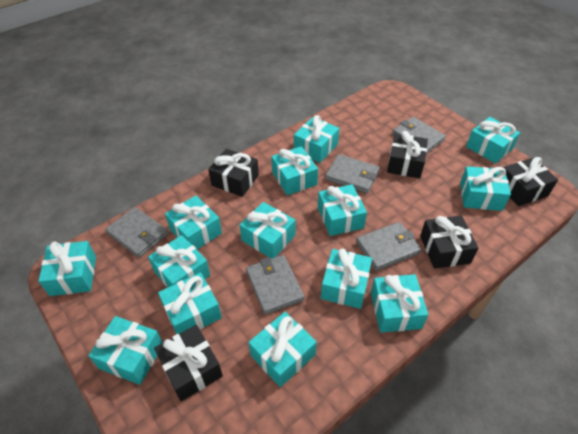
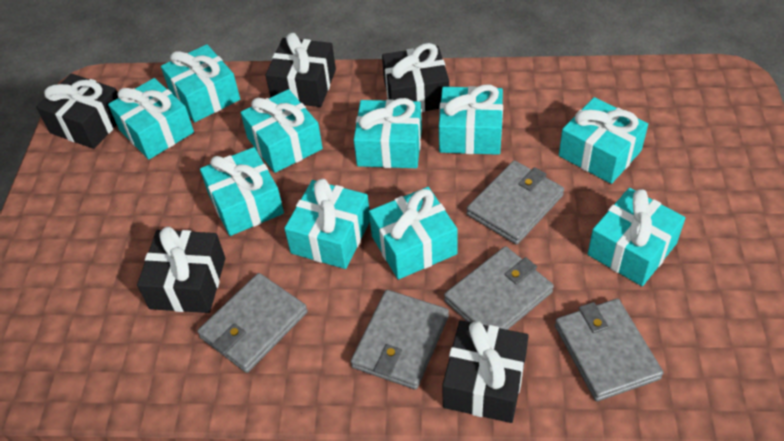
turquoise gift: 14 -> 10

